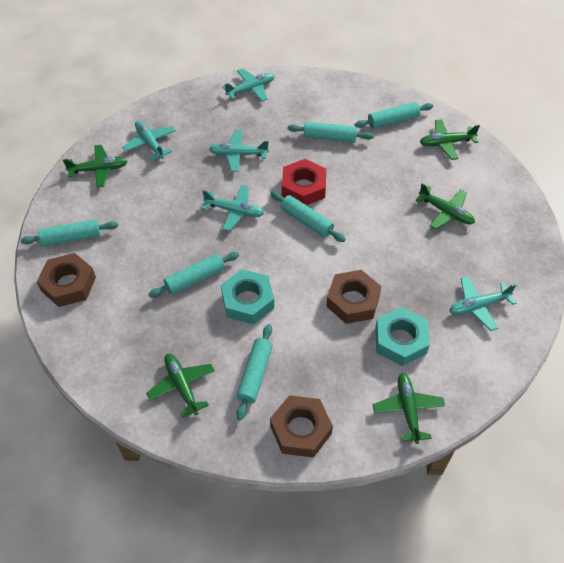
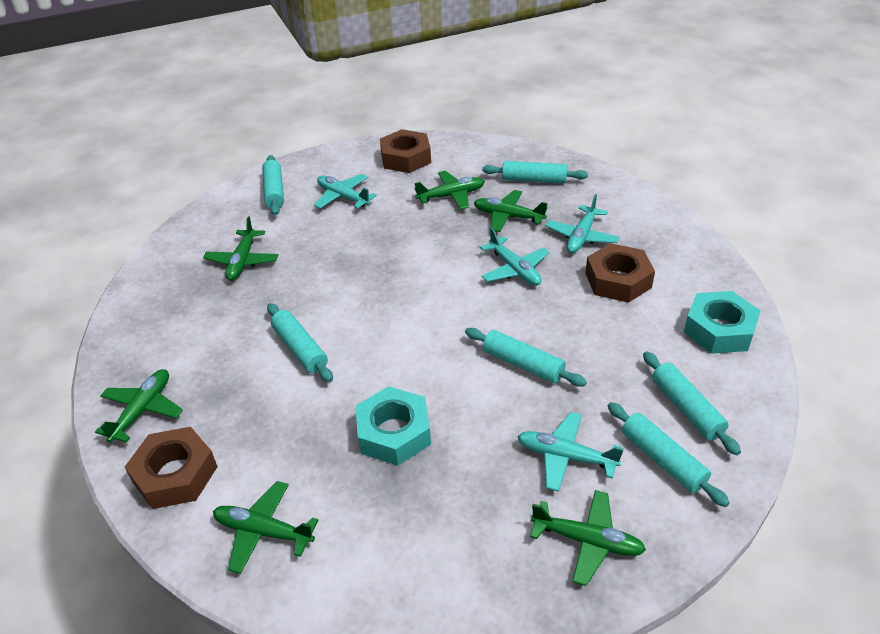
green plane: 5 -> 6
red nut: 1 -> 0
turquoise plane: 5 -> 4

